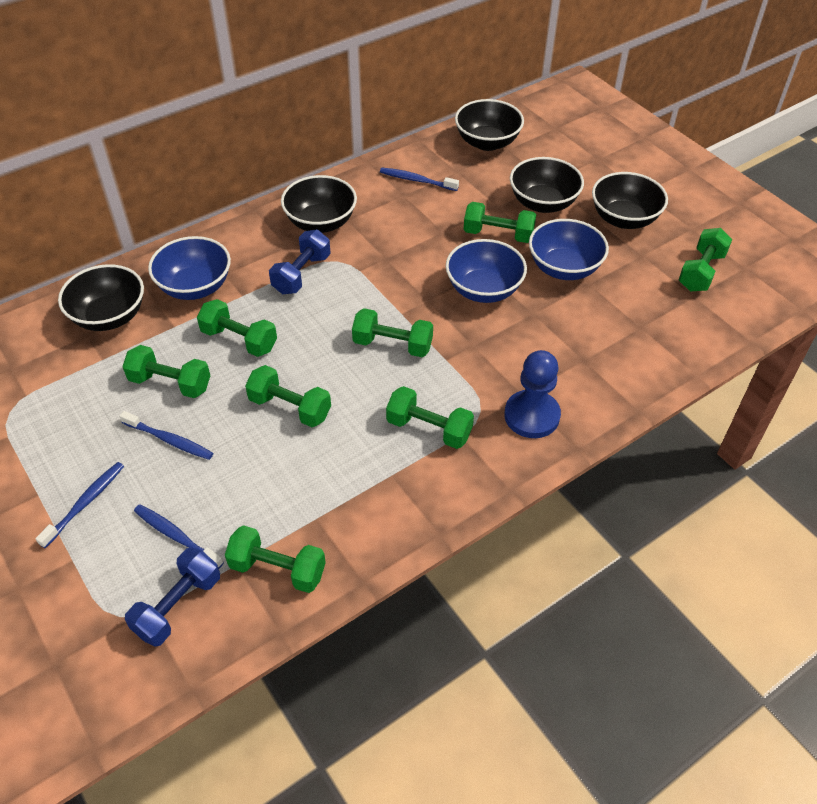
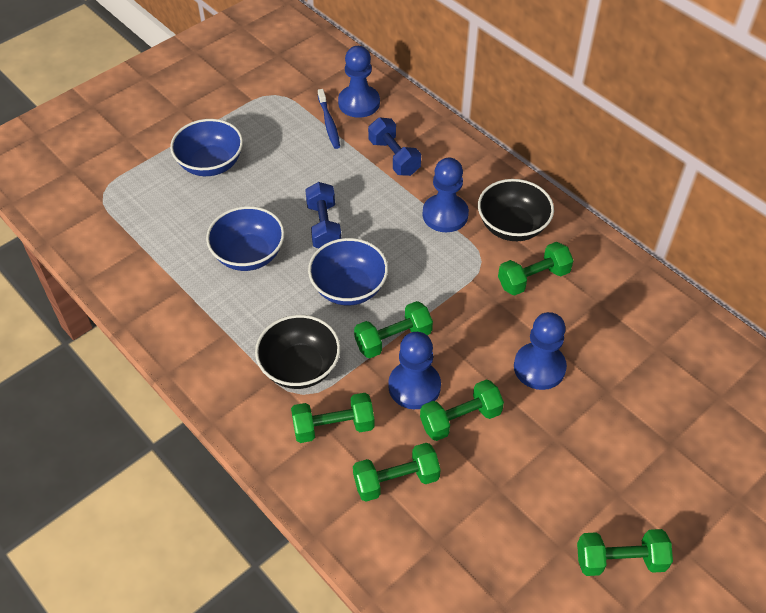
black bowl: 5 -> 2
blue pawn: 1 -> 4
blue toothbrush: 4 -> 1
green dumbbell: 8 -> 6

